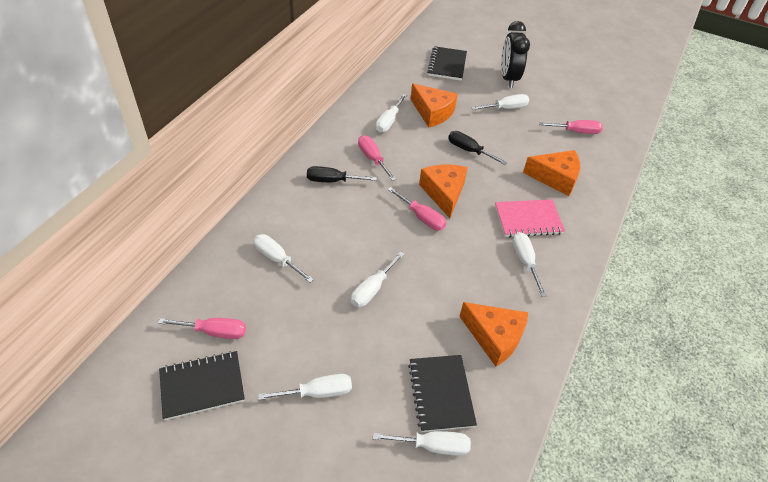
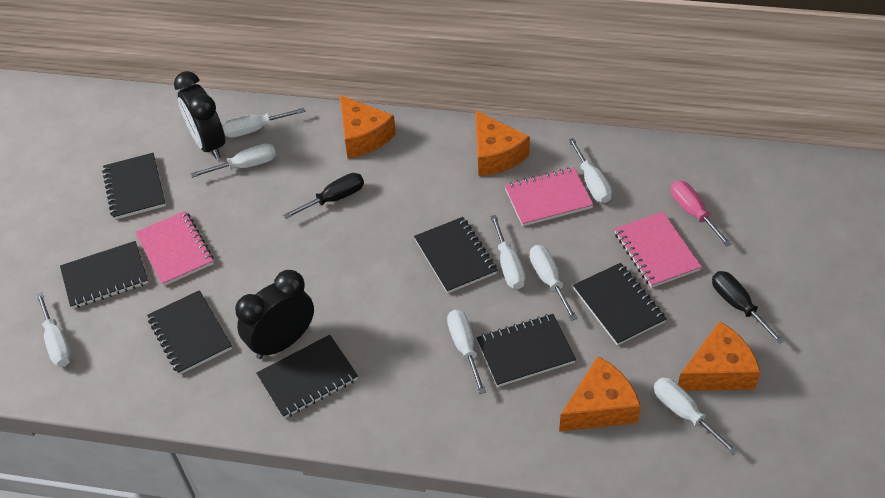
black clock: 1 -> 2
black notebook: 3 -> 7
pink notebook: 1 -> 3
pink screwdriver: 4 -> 1
white screwdriver: 7 -> 8

